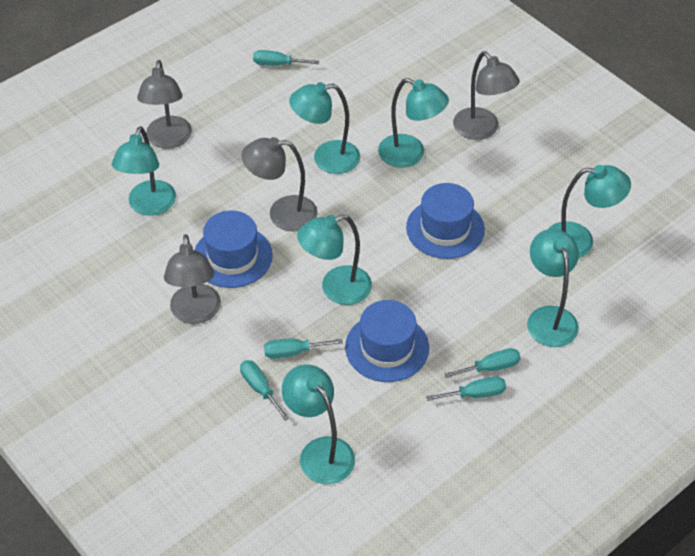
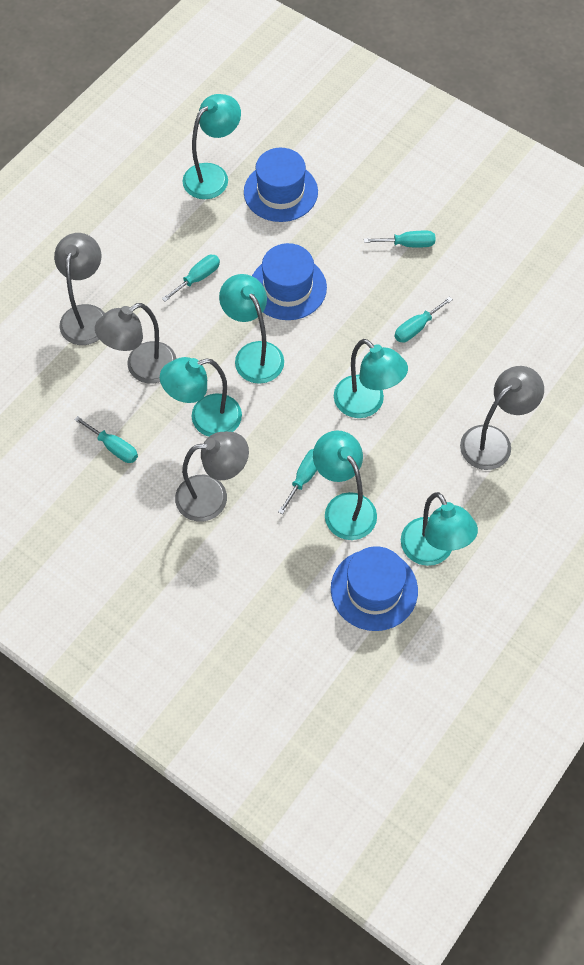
turquoise lamp: 7 -> 6

